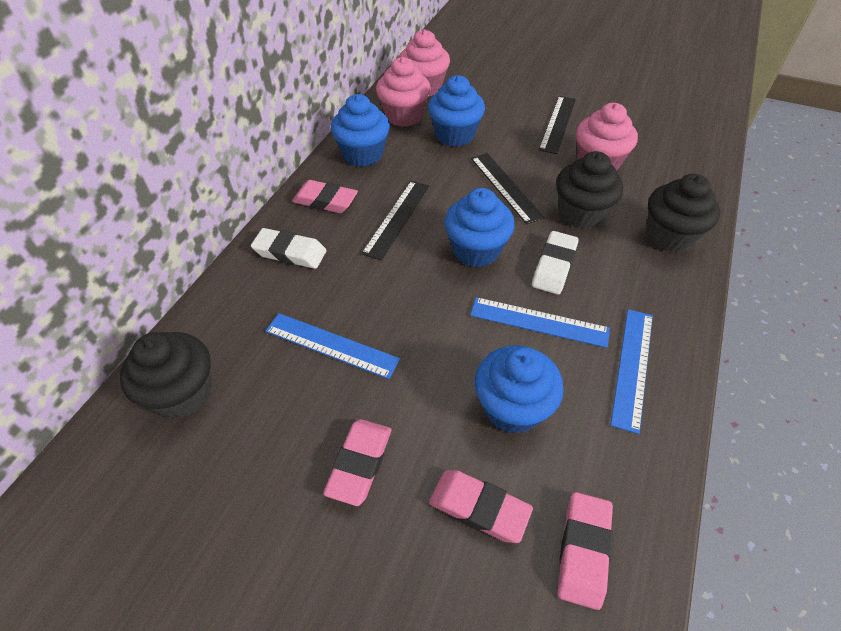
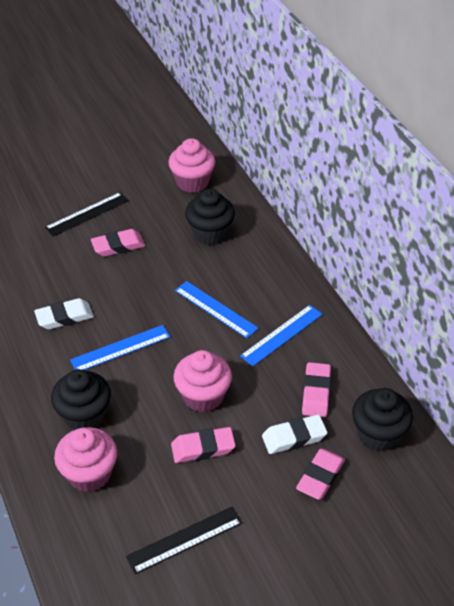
black ruler: 3 -> 2
blue cupcake: 4 -> 0

